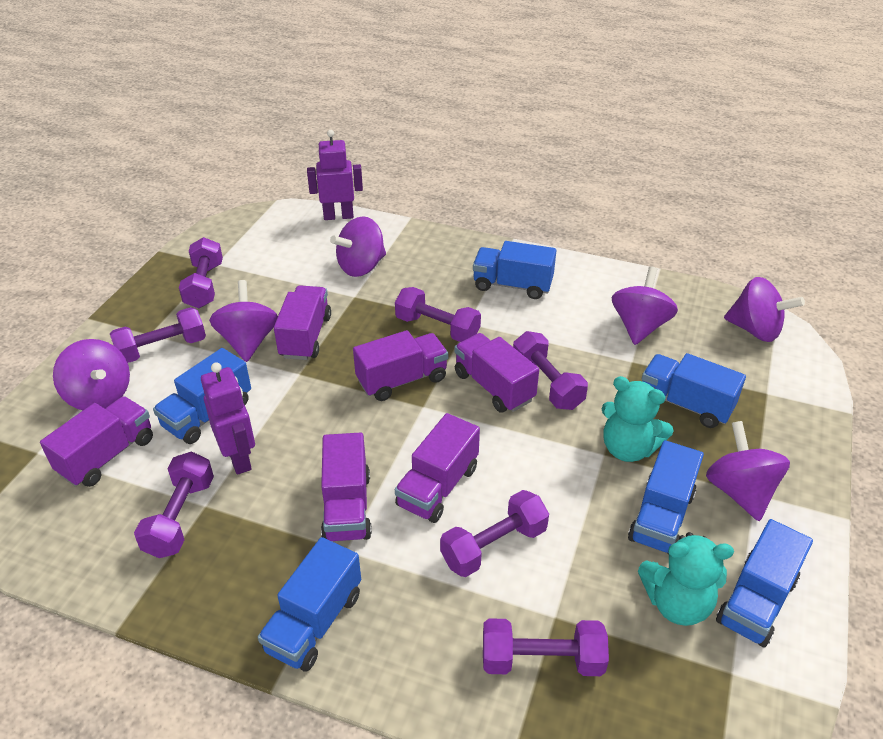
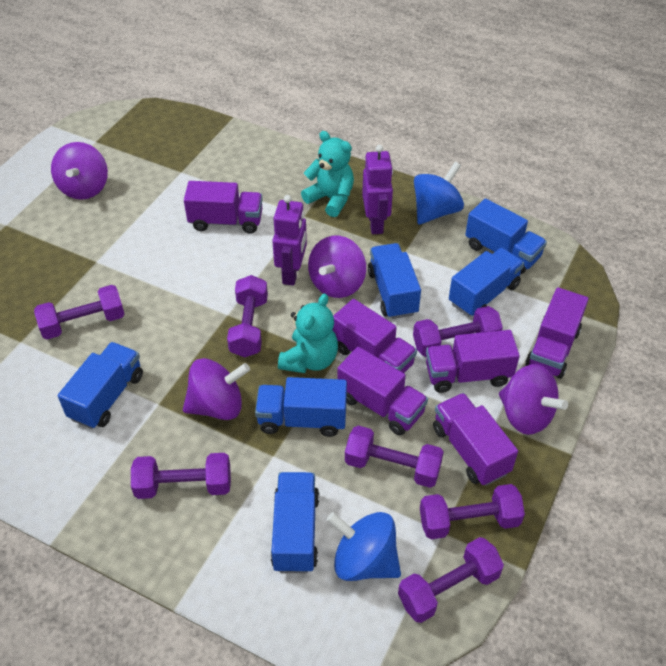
blue spinning top: 0 -> 2
purple spinning top: 6 -> 4

